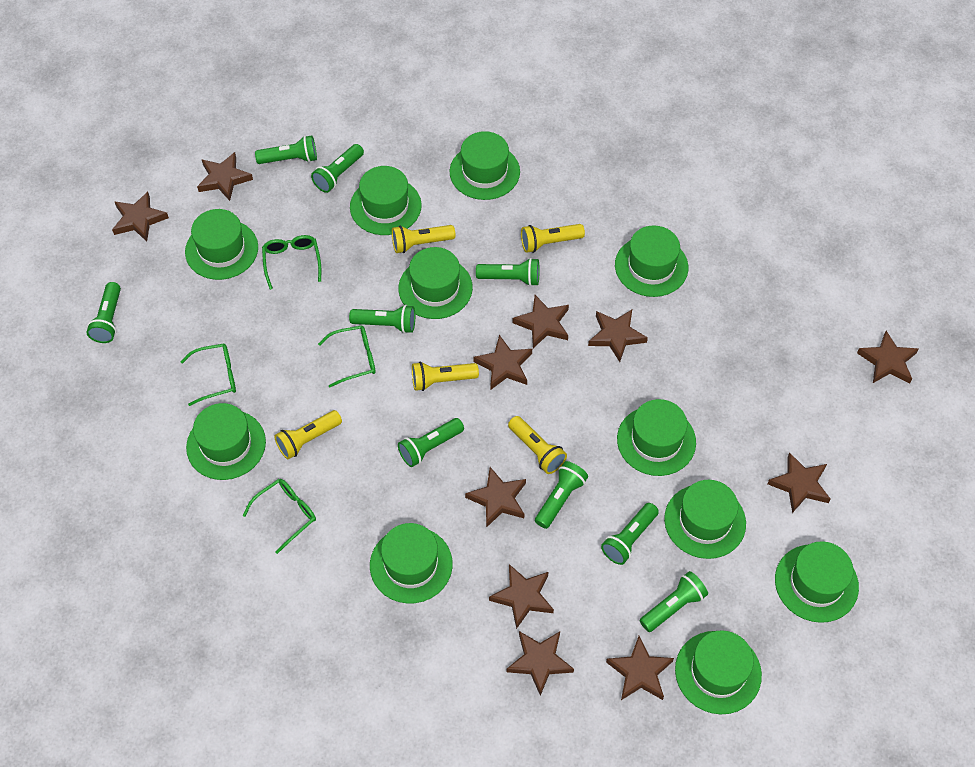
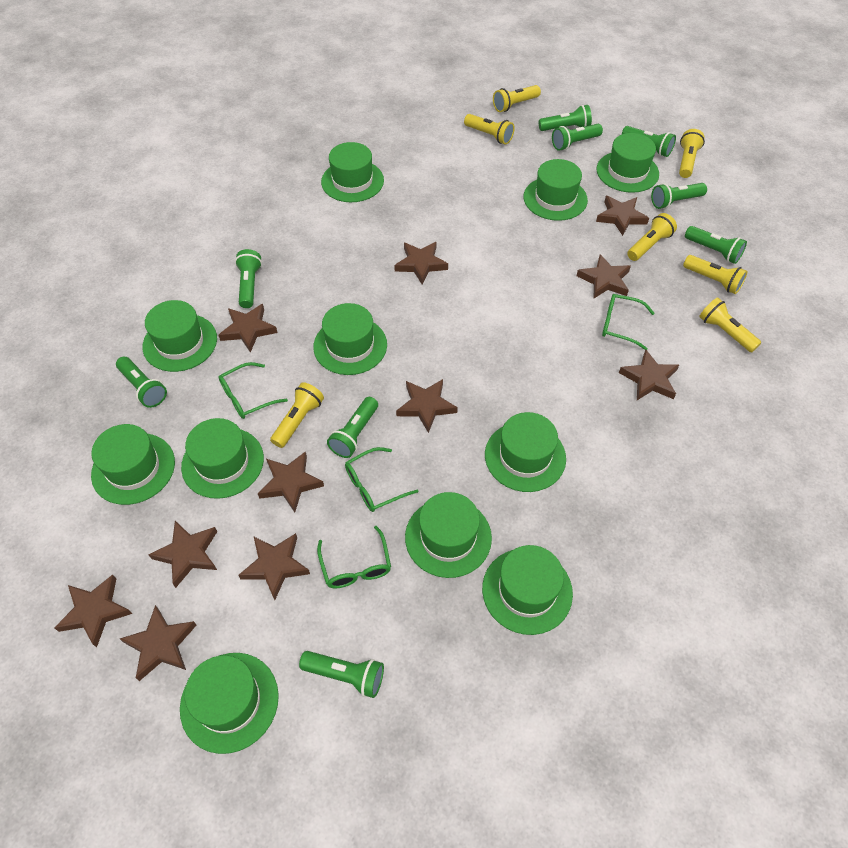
yellow flashlight: 5 -> 7

